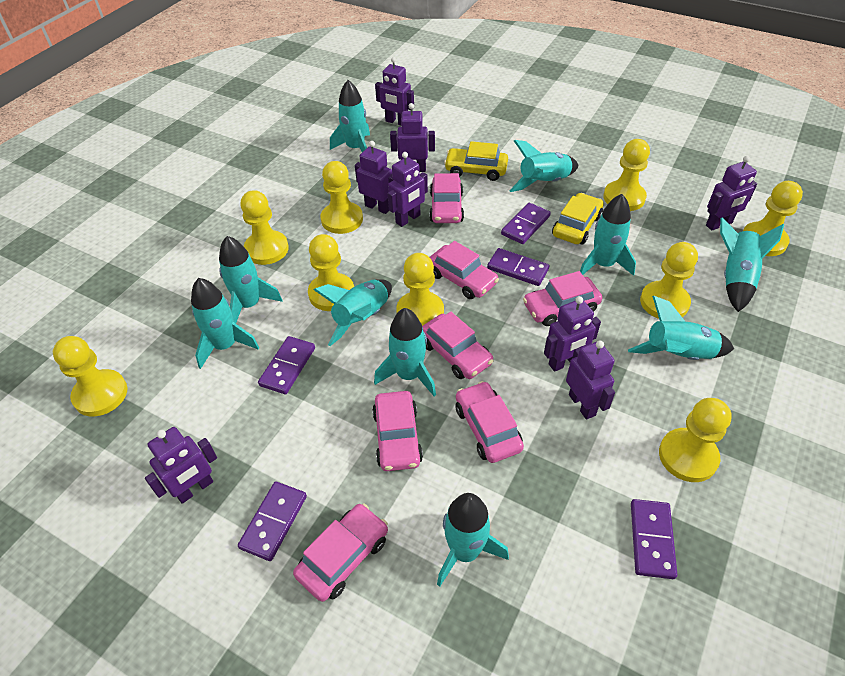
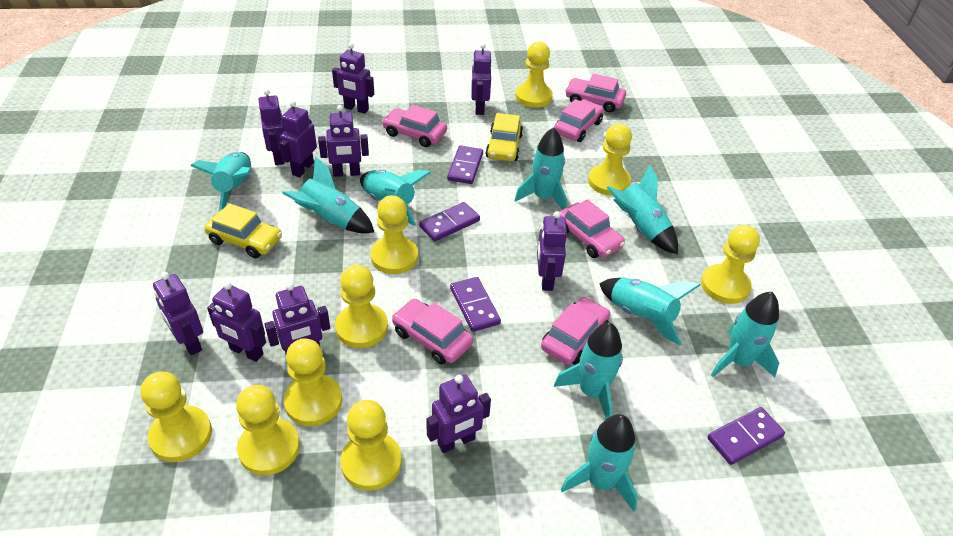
pink car: 7 -> 6
purple domino: 5 -> 4
purple robot: 8 -> 10
turquoise rocket: 10 -> 9

